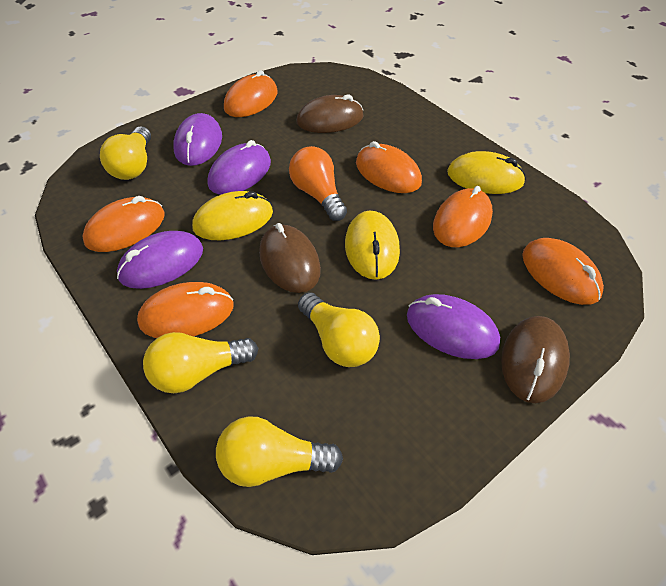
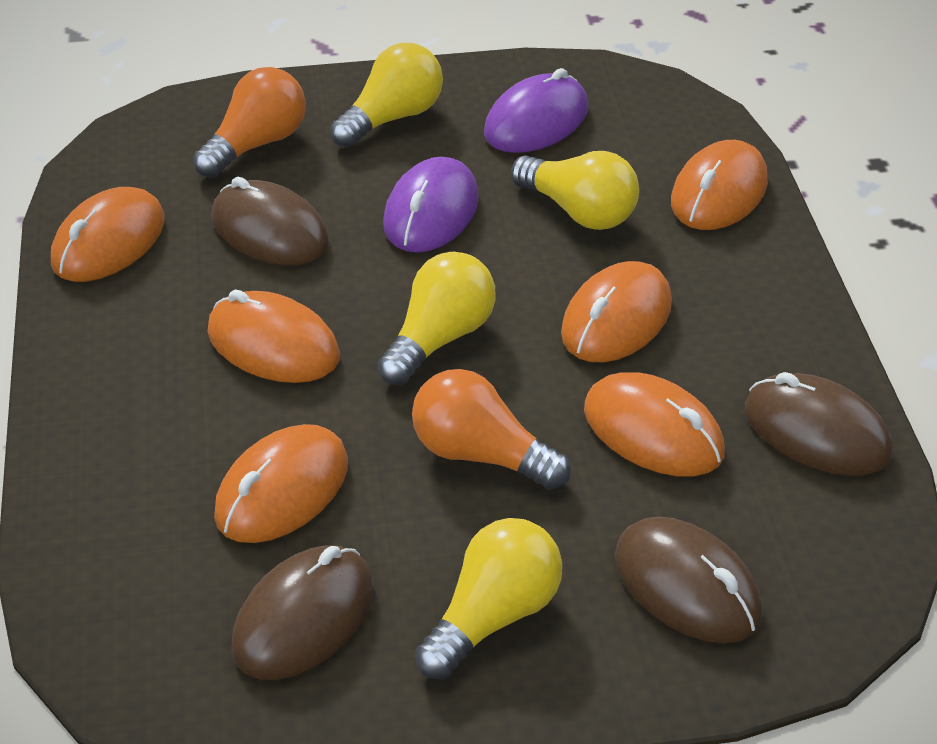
brown mouse: 3 -> 4
orange light bulb: 1 -> 2
purple mouse: 4 -> 2
yellow mouse: 3 -> 0

